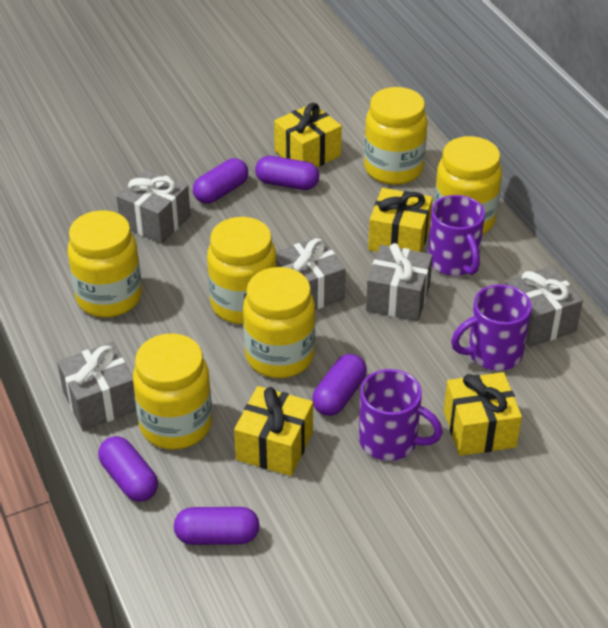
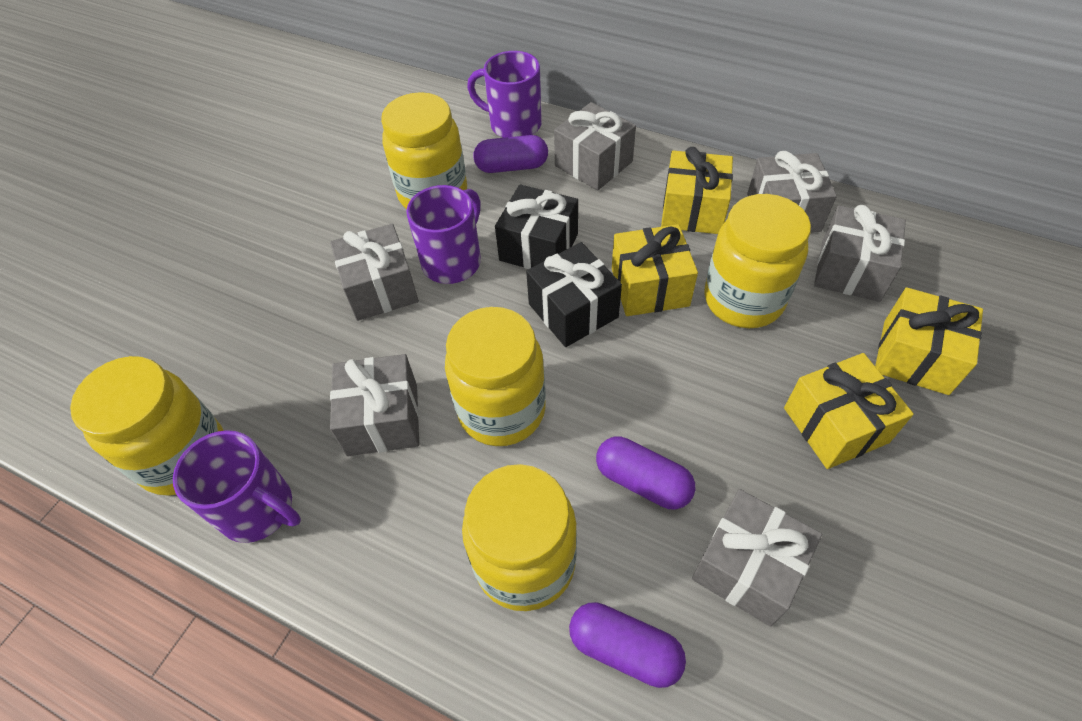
black gift: 0 -> 2
grey gift: 5 -> 6
purple capsule: 5 -> 3
yellow jar: 6 -> 5

